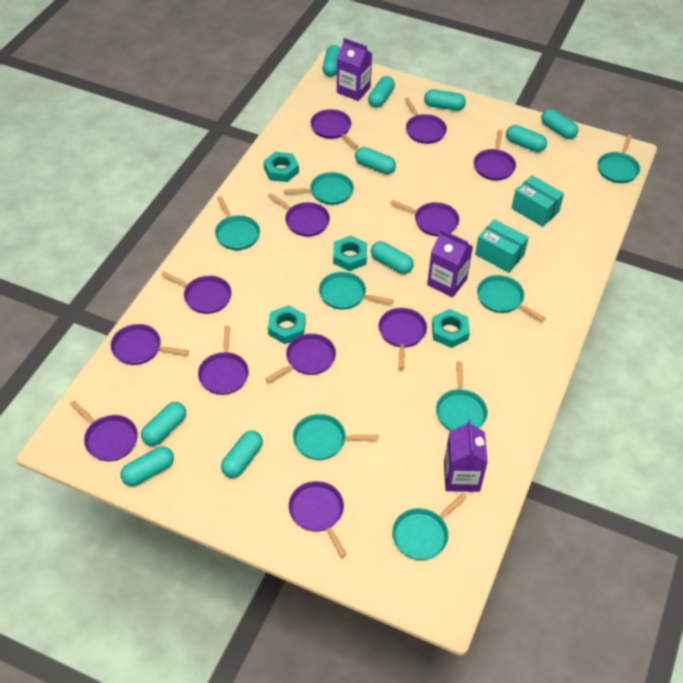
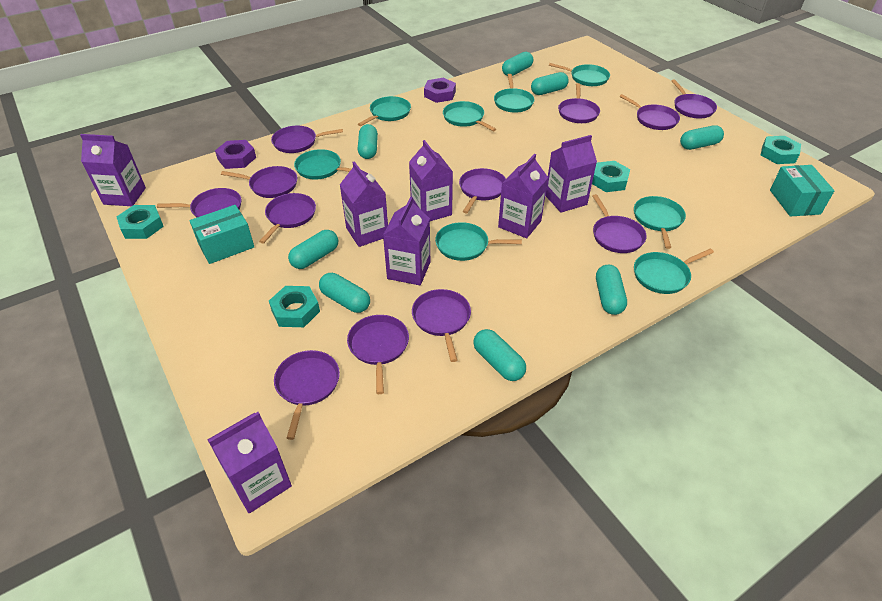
purple carton: 3 -> 7
purple nut: 0 -> 2
turquoise capsule: 10 -> 8

